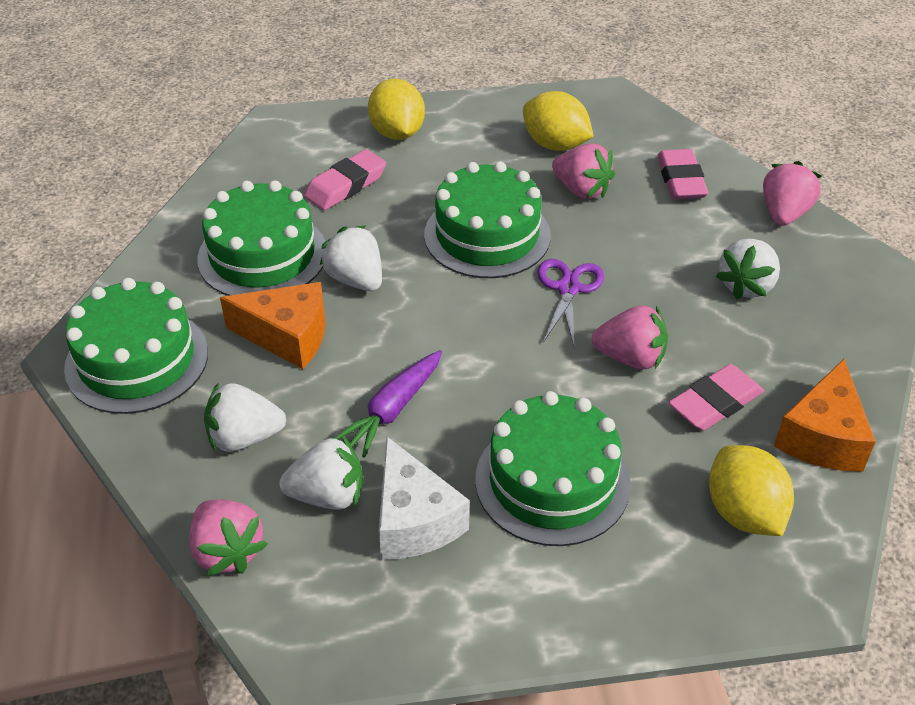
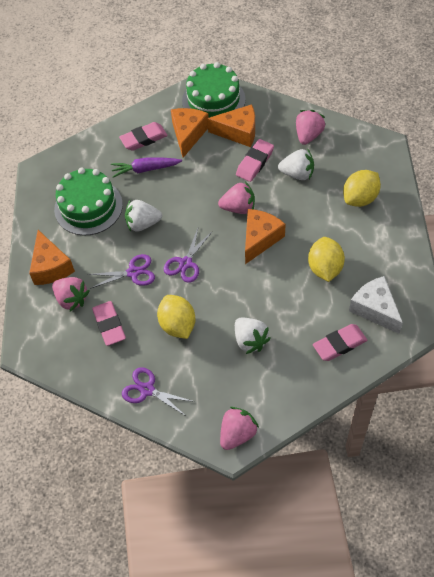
green cake: 4 -> 2
orange cheese: 2 -> 4
pink eraser: 3 -> 4
purple scissors: 1 -> 3
white strawberry: 4 -> 3

